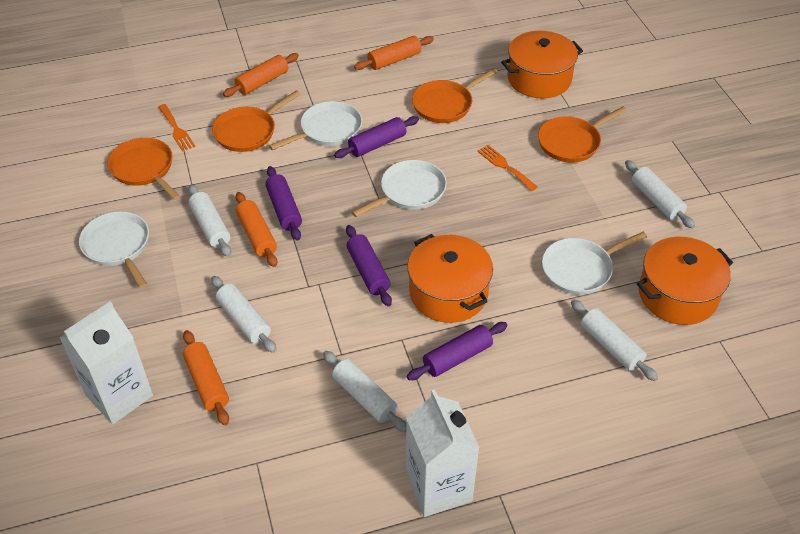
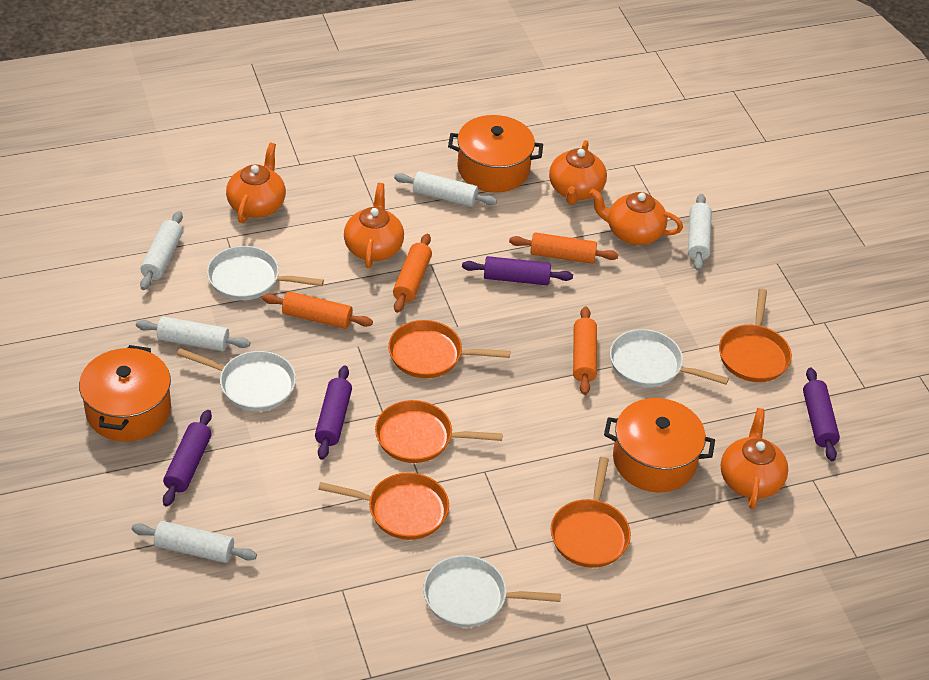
orange fork: 2 -> 0
orange pan: 4 -> 5
orange teapot: 0 -> 5
white carton: 2 -> 0

